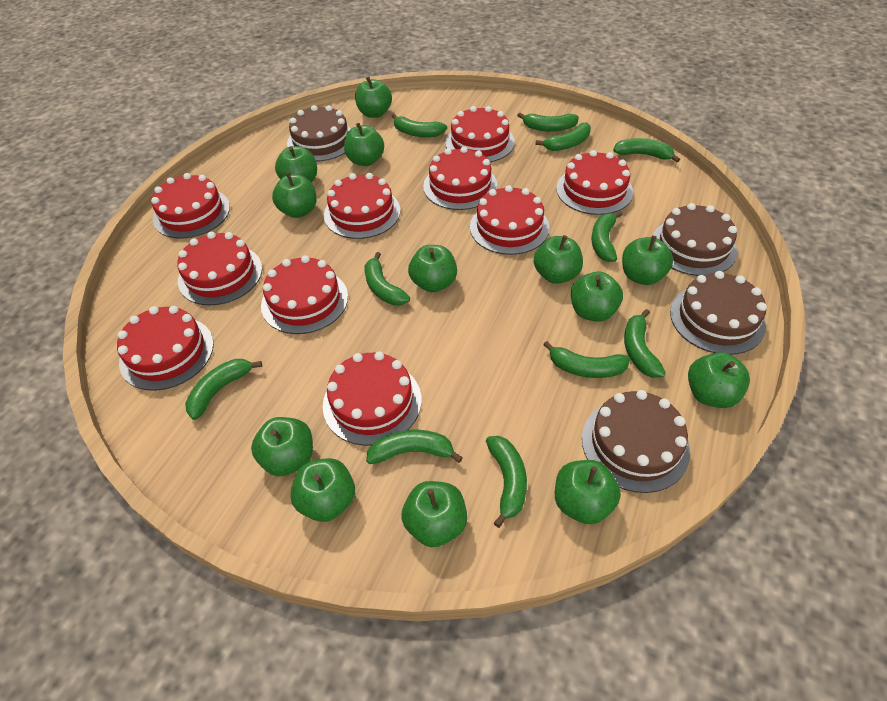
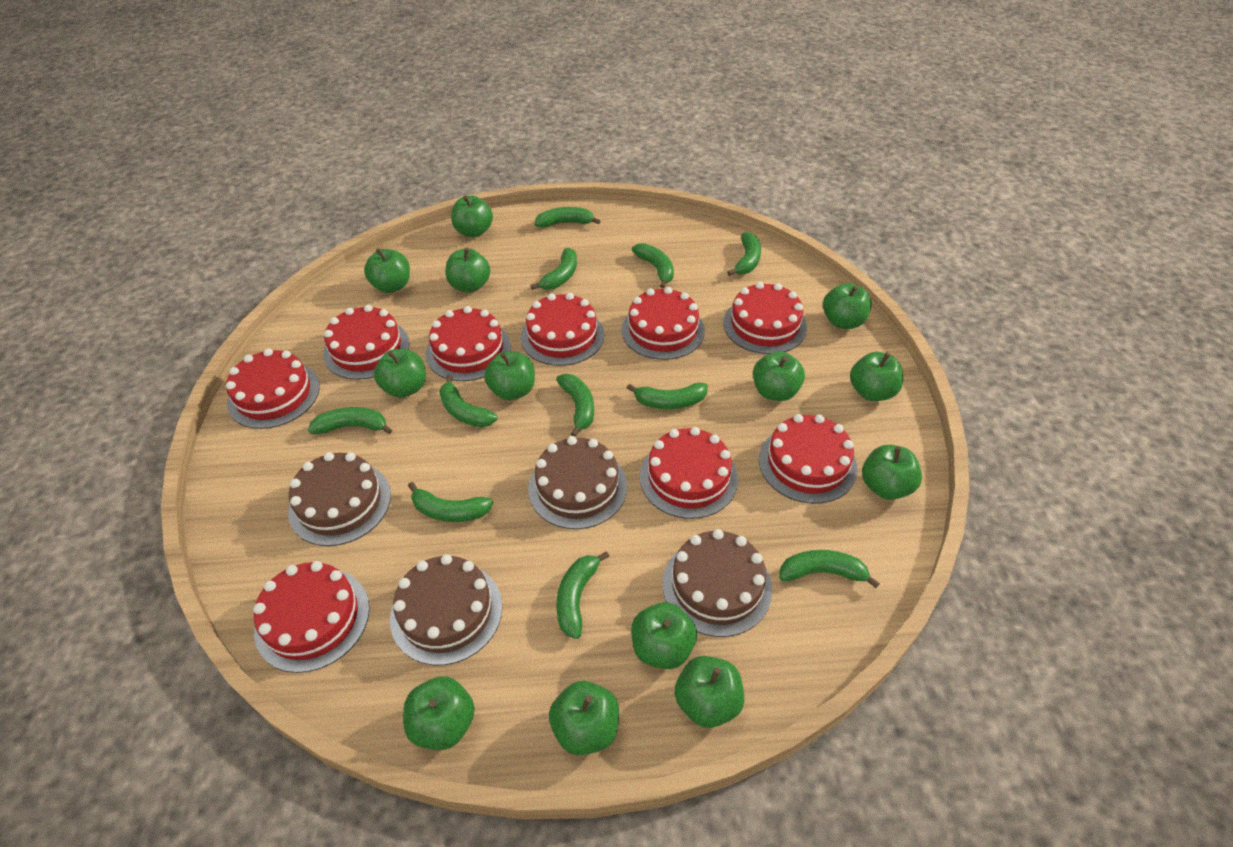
red cake: 10 -> 9

